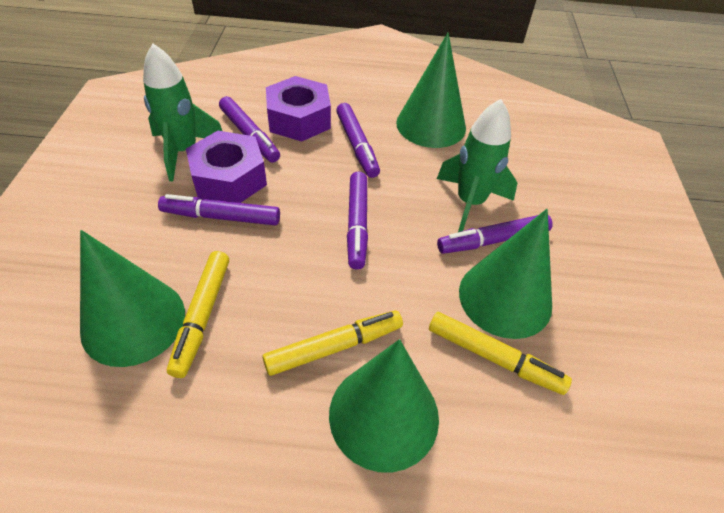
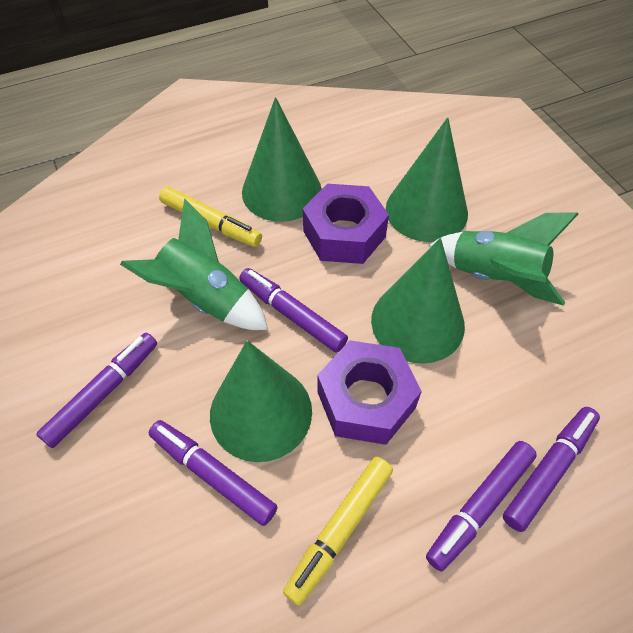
yellow marker: 3 -> 2

